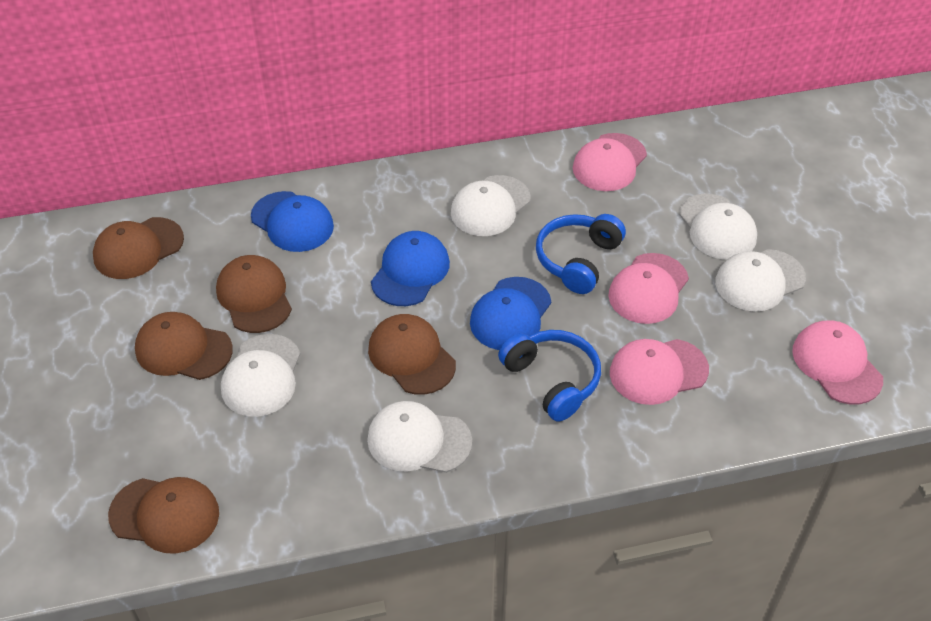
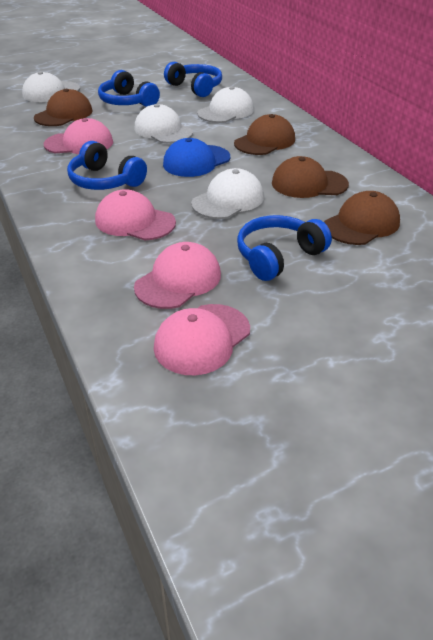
blue cap: 3 -> 1
blue headphones: 2 -> 4
brown cap: 5 -> 4
white cap: 5 -> 4

